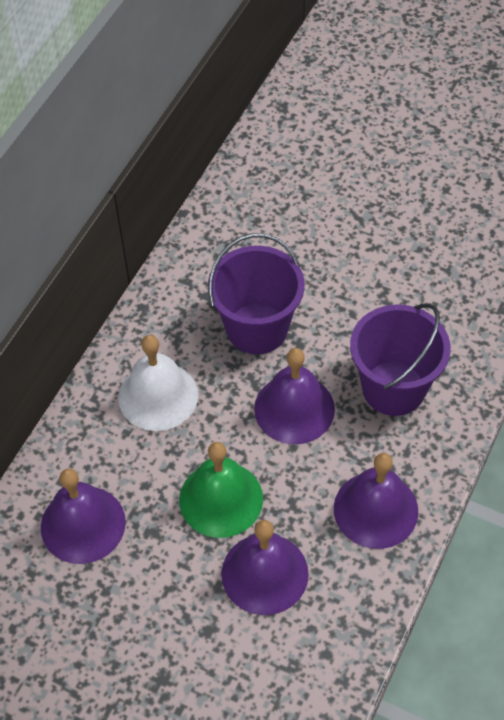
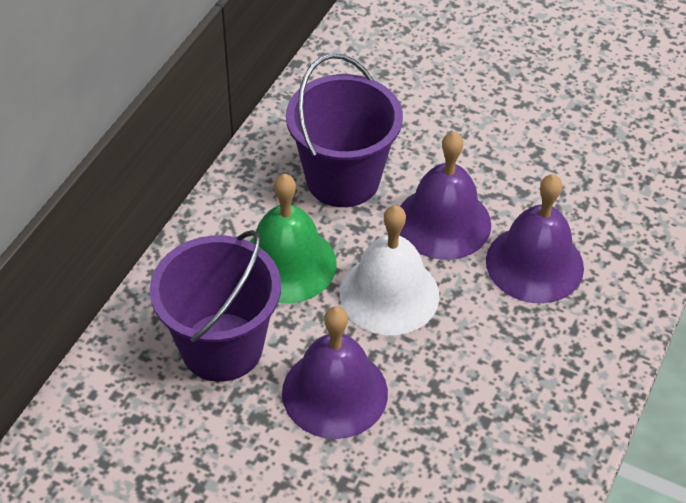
purple bell: 4 -> 3

